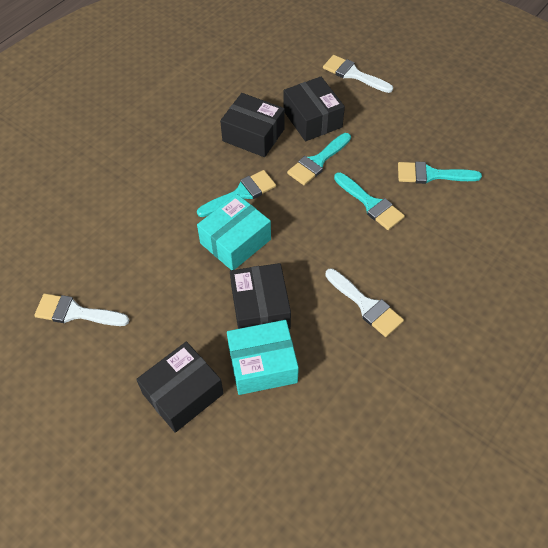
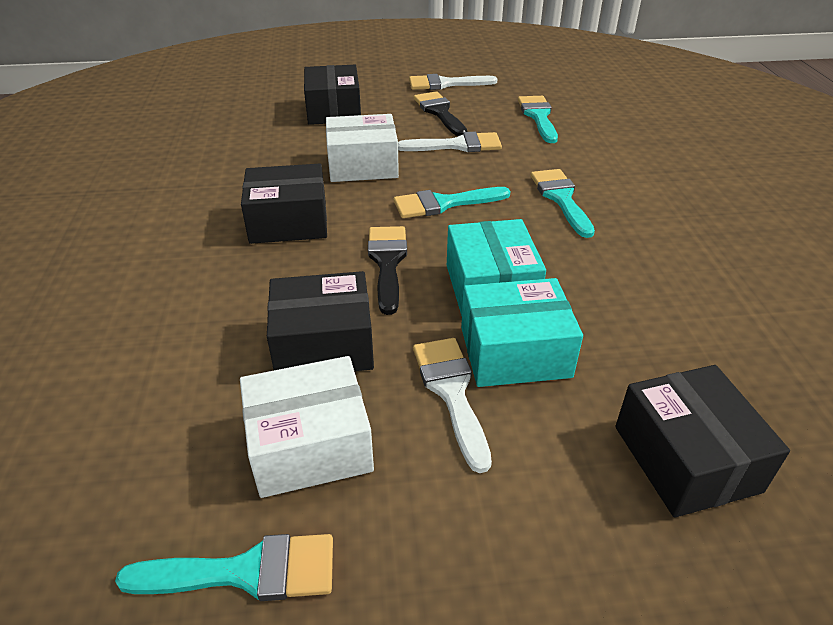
black brush: 0 -> 2
white box: 0 -> 2

